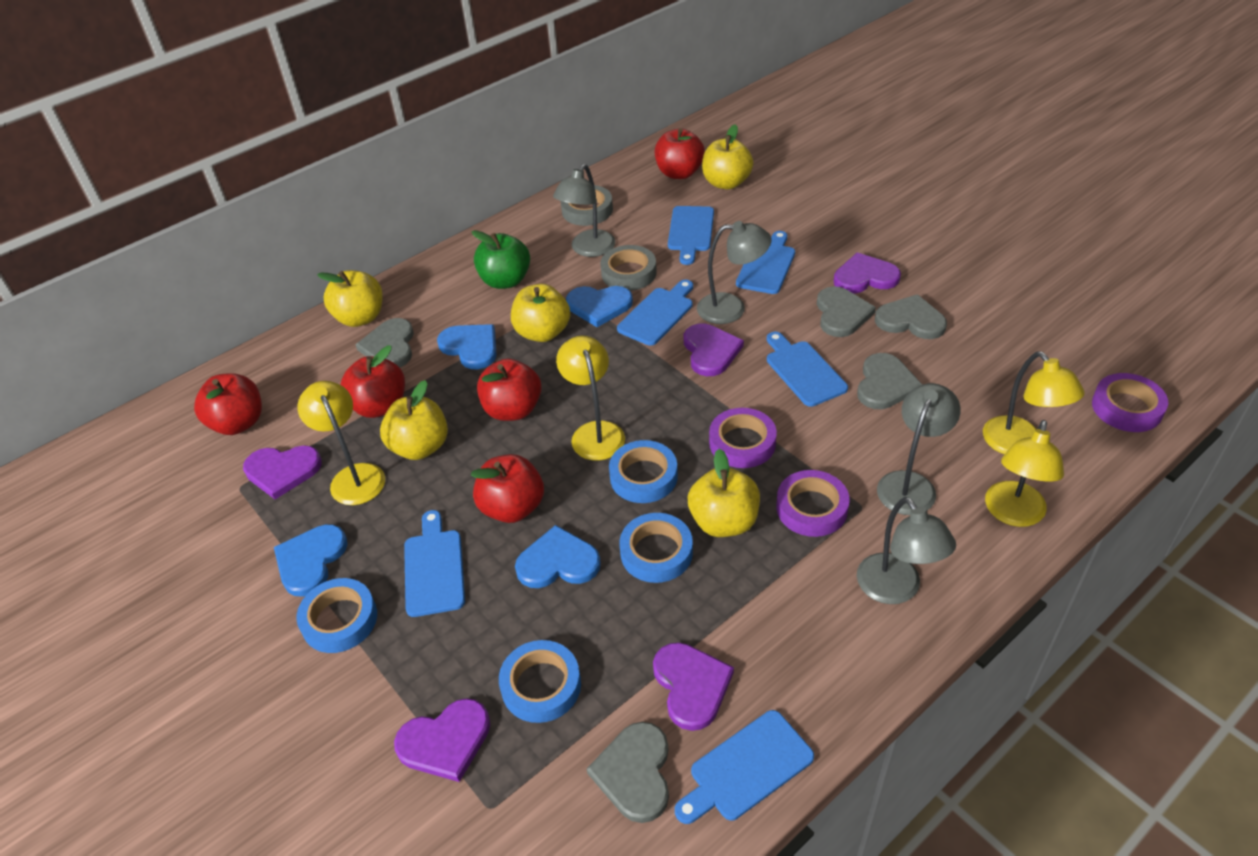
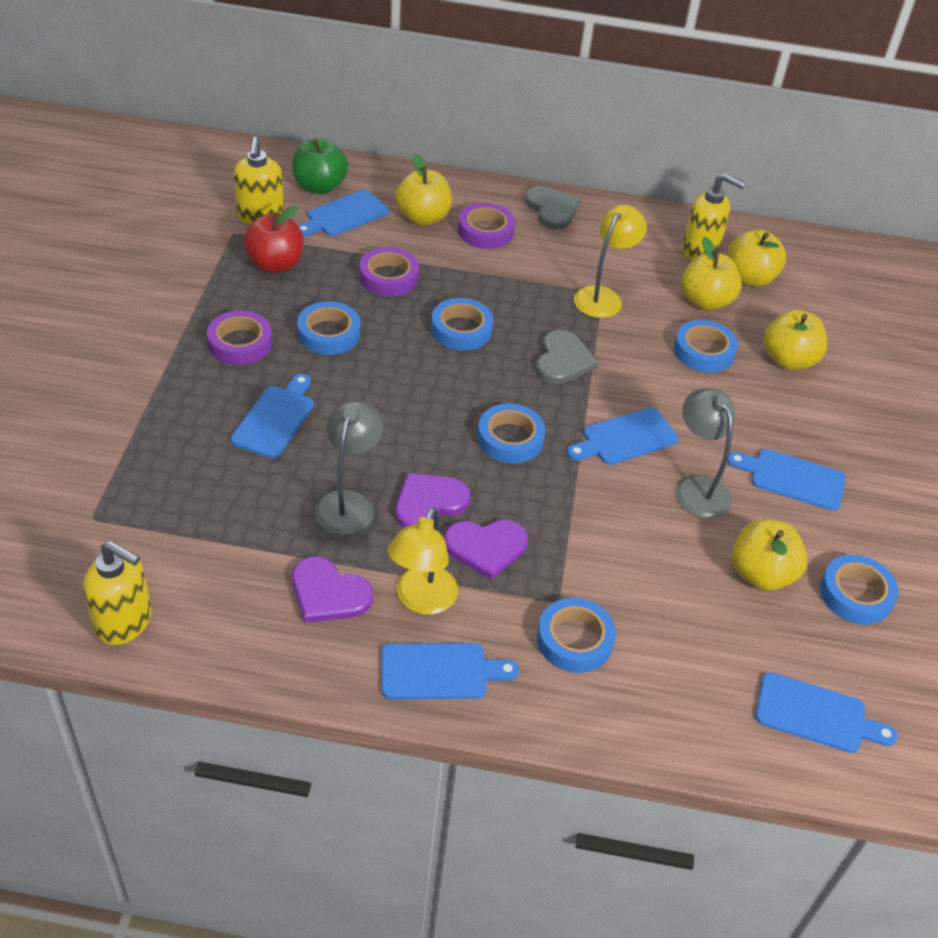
blue heart: 4 -> 0
blue tape: 4 -> 6
grey heart: 5 -> 2
grey lamp: 4 -> 2
grey tape: 2 -> 0
purple heart: 5 -> 3
red apple: 5 -> 1
yellow lamp: 4 -> 2
yellow soap dispenser: 0 -> 3

